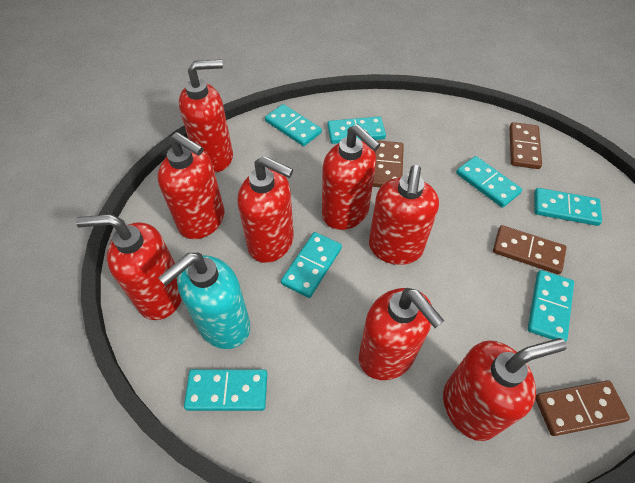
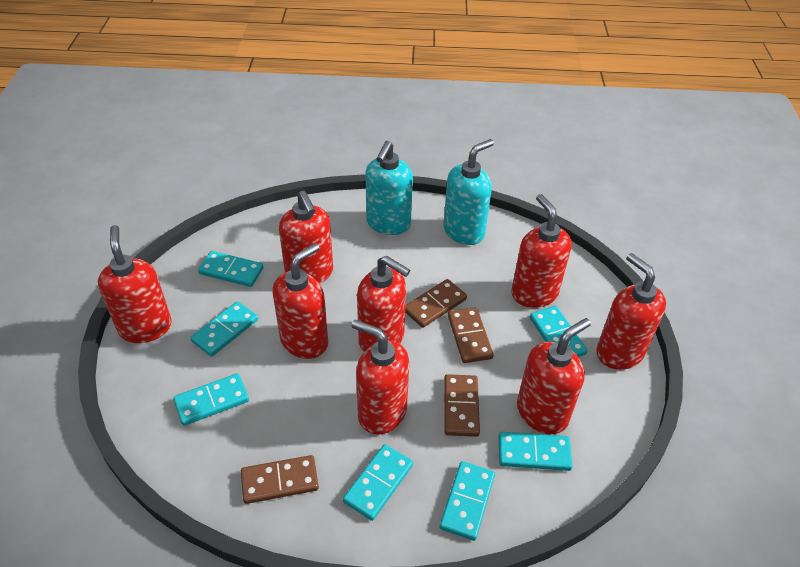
turquoise soap dispenser: 1 -> 2

